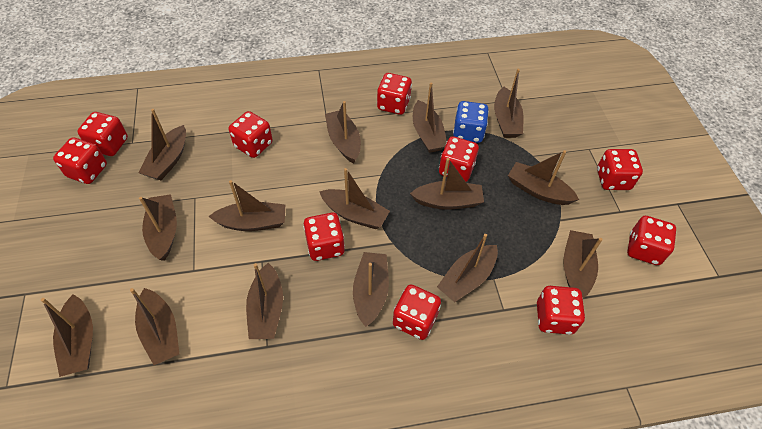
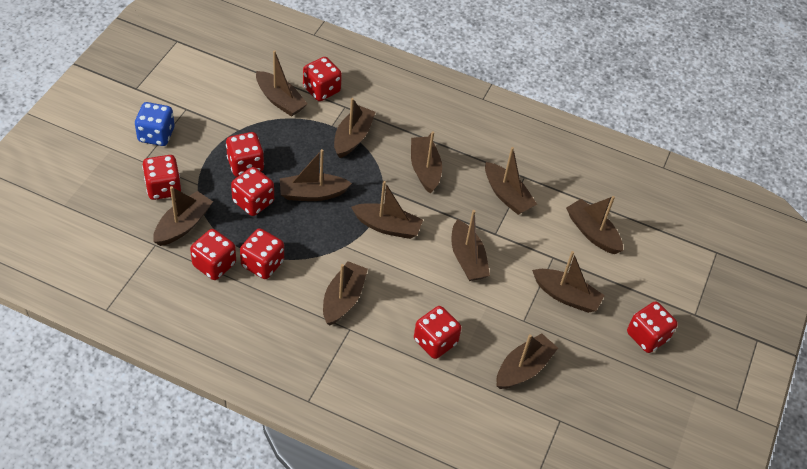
brown boat: 15 -> 12
red dice: 10 -> 8

